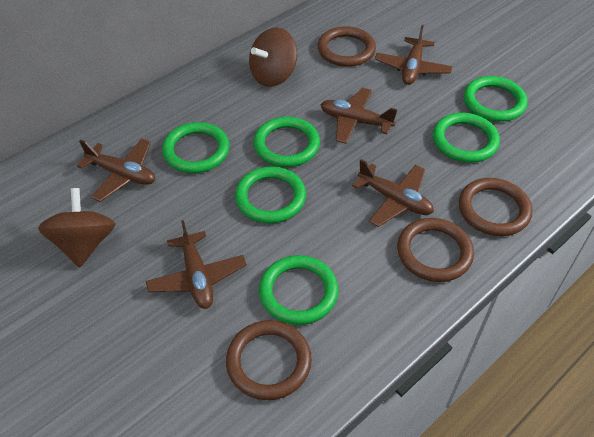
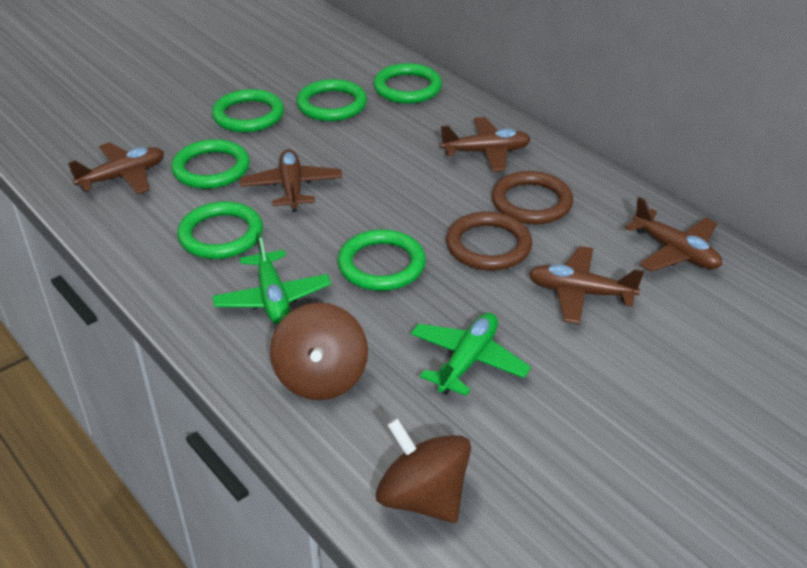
brown ring: 4 -> 2
green plane: 0 -> 2

